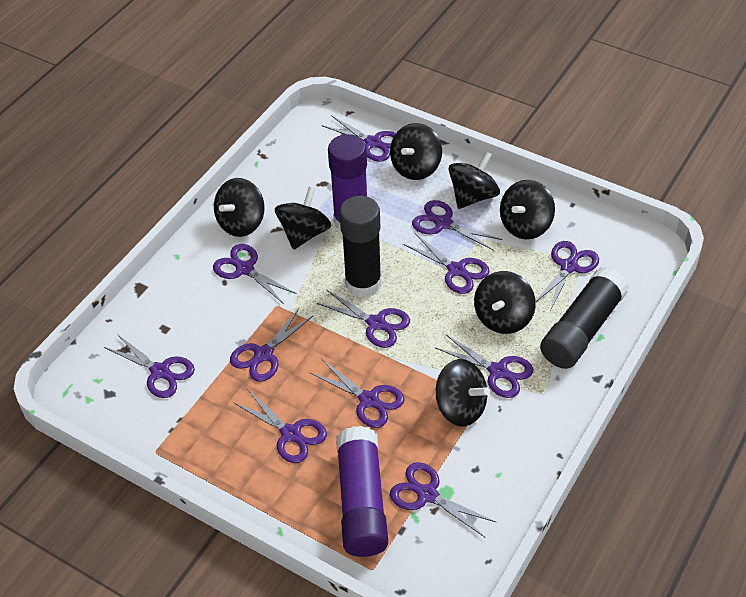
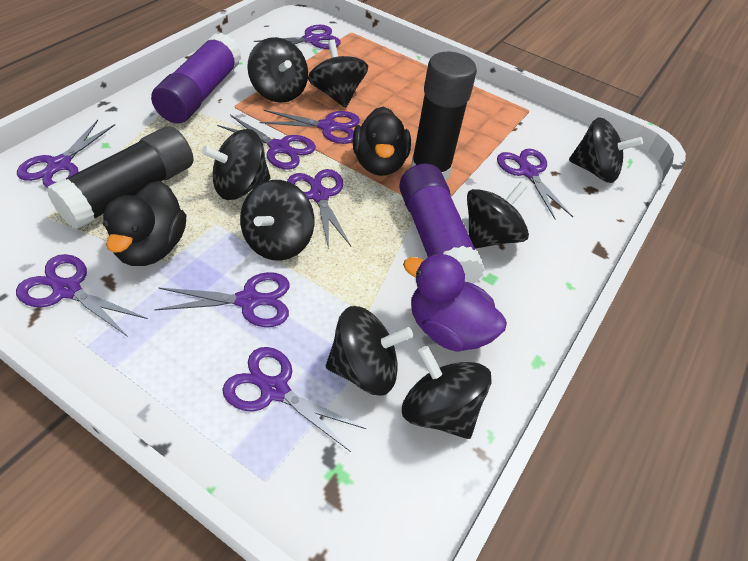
black duck: 0 -> 2
black spinning top: 7 -> 8
purple duck: 0 -> 1
purple scissors: 12 -> 9

